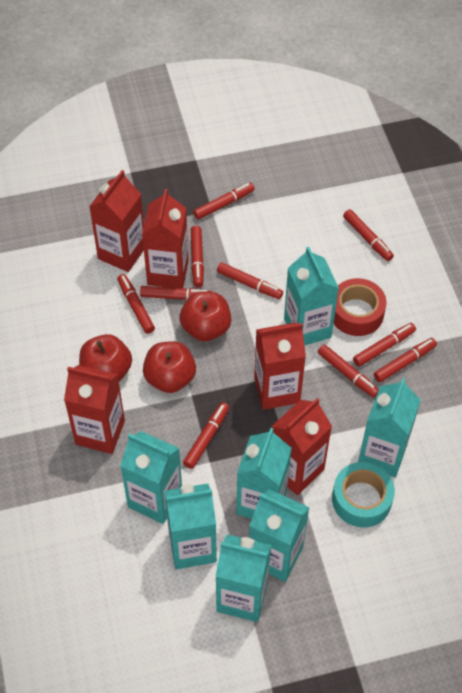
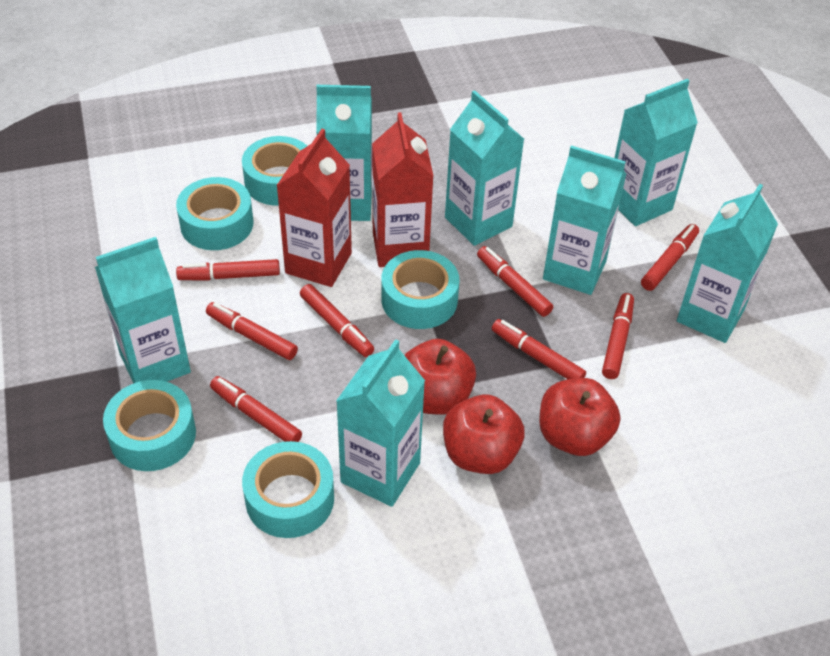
red carton: 5 -> 2
red marker: 10 -> 8
red tape: 1 -> 0
turquoise tape: 1 -> 5

